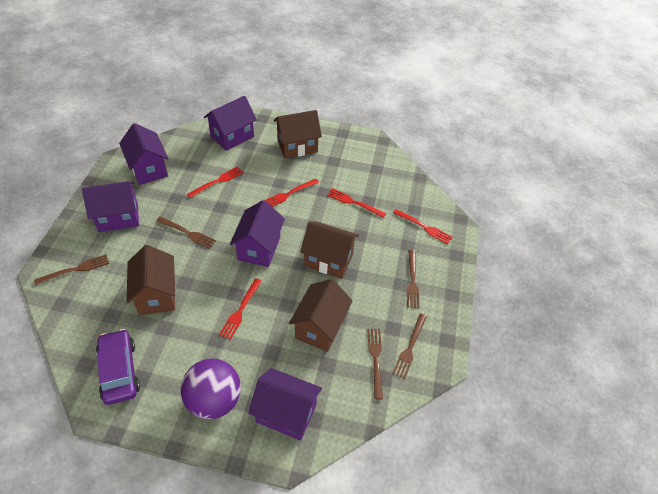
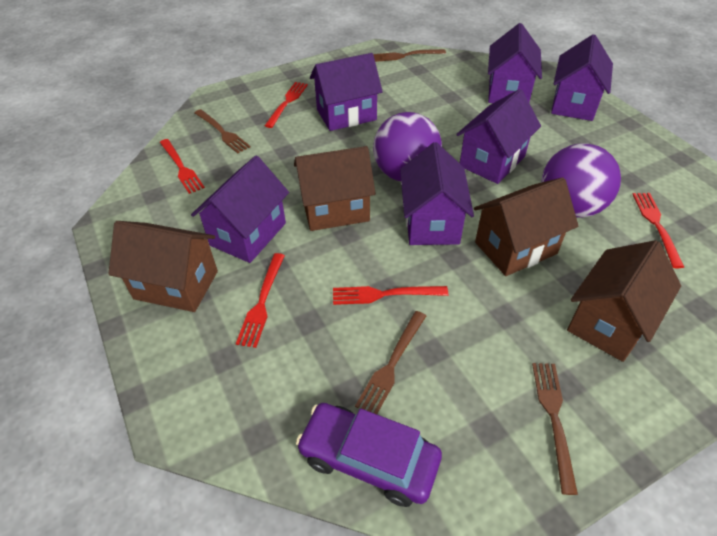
brown fork: 5 -> 4
purple ball: 1 -> 2
purple house: 5 -> 6

